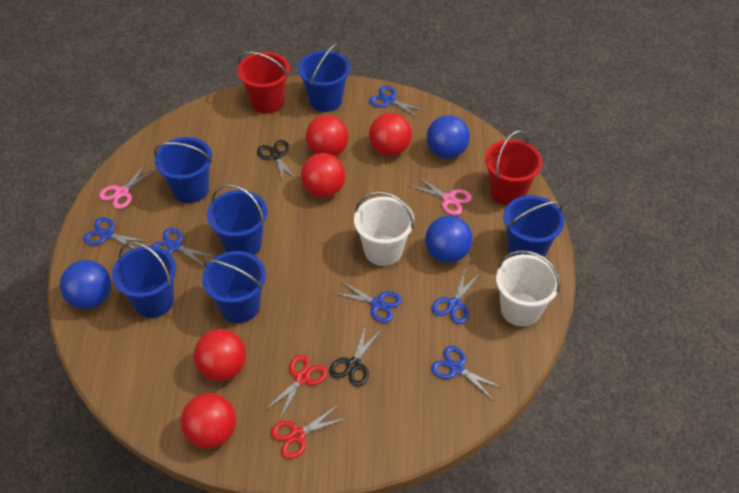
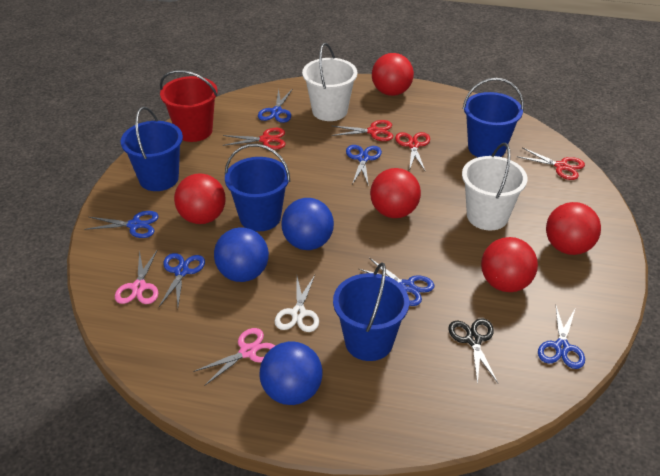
black scissors: 2 -> 1
blue bucket: 6 -> 4
red bucket: 2 -> 1
red scissors: 2 -> 4
white scissors: 0 -> 1

